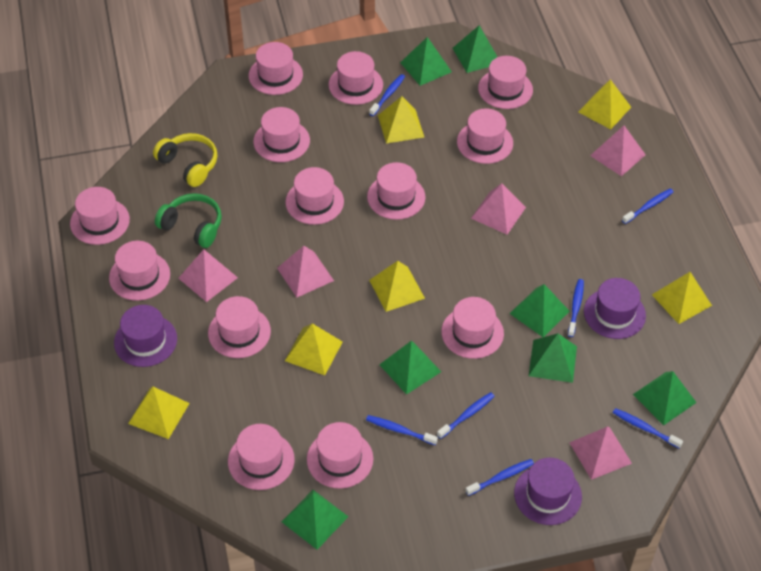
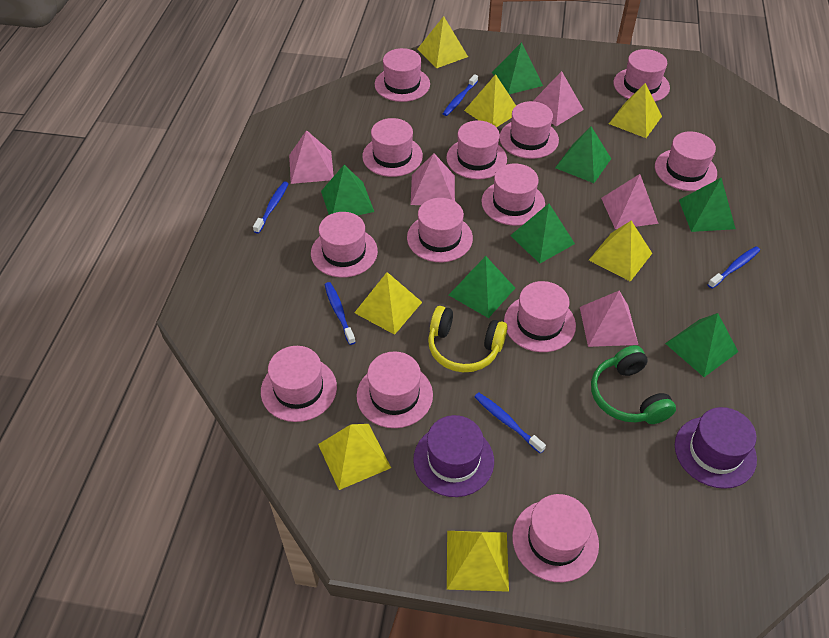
blue toothbrush: 7 -> 5
purple hat: 3 -> 2
yellow pyramid: 6 -> 7

